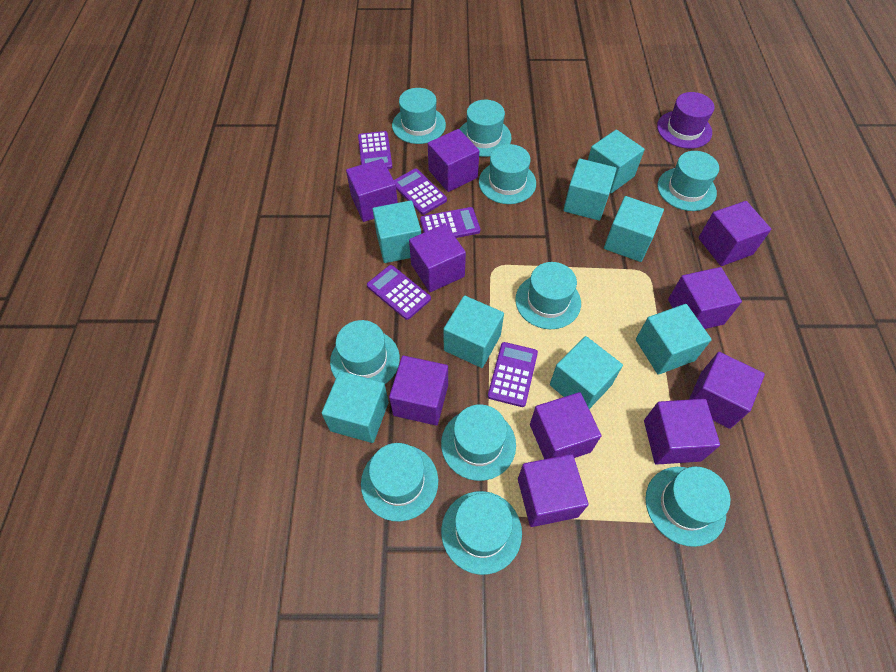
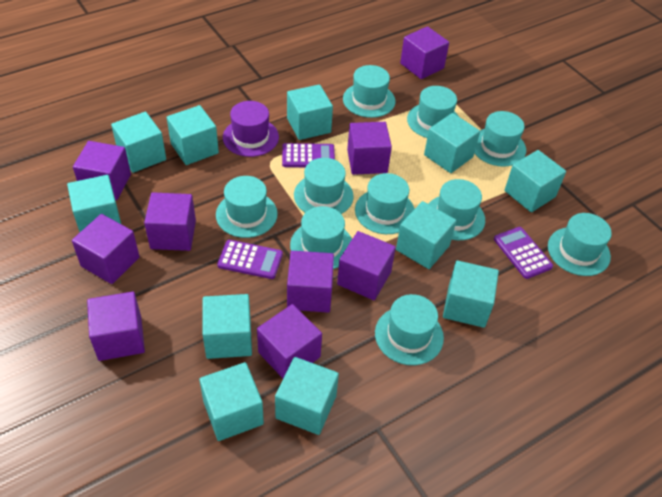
purple calculator: 5 -> 3
purple cube: 10 -> 9
turquoise cube: 8 -> 11

